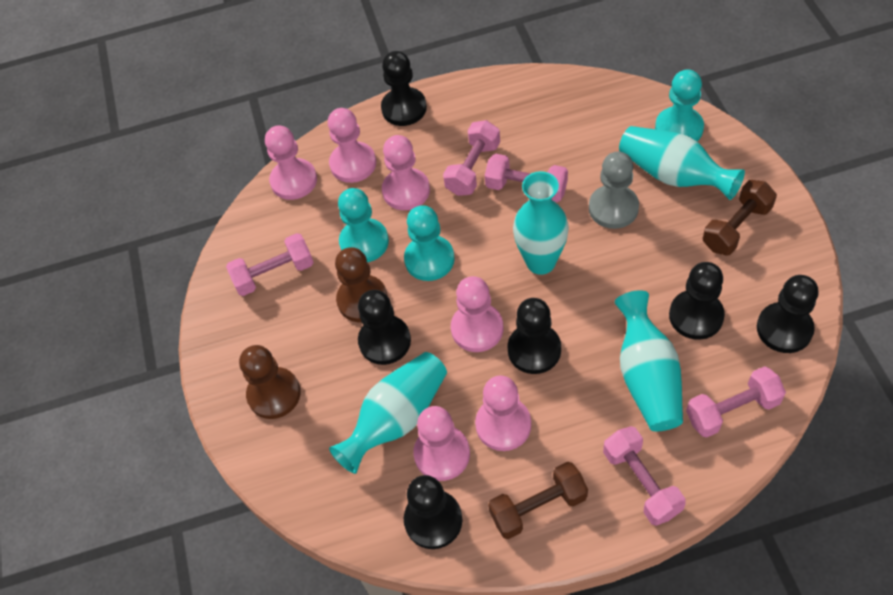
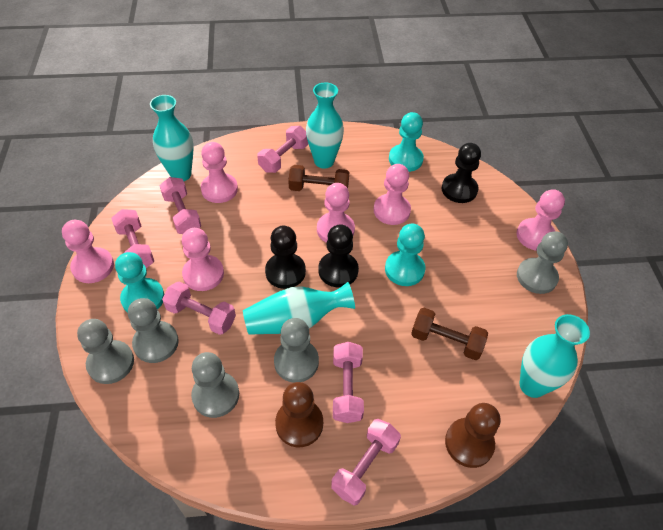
black pawn: 6 -> 3
grey pawn: 1 -> 5
pink dumbbell: 5 -> 6

